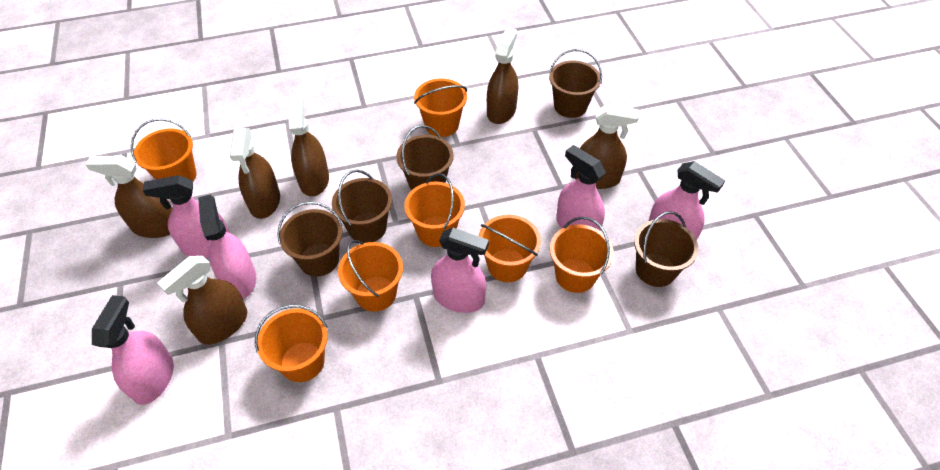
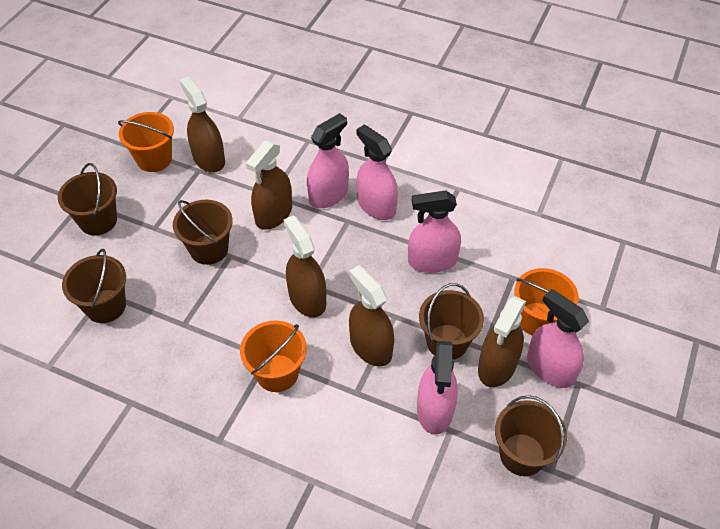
brown spray bottle: 6 -> 5
orange bucket: 7 -> 3
pink spray bottle: 6 -> 5

